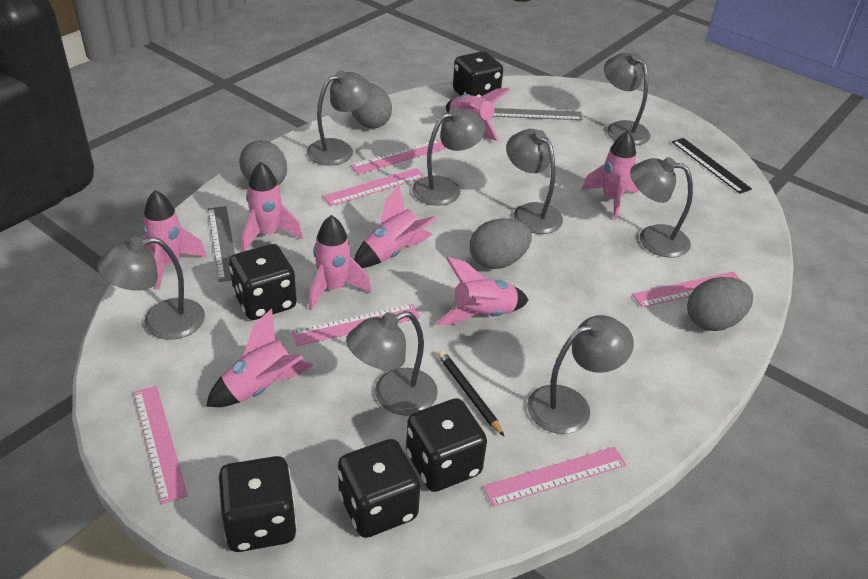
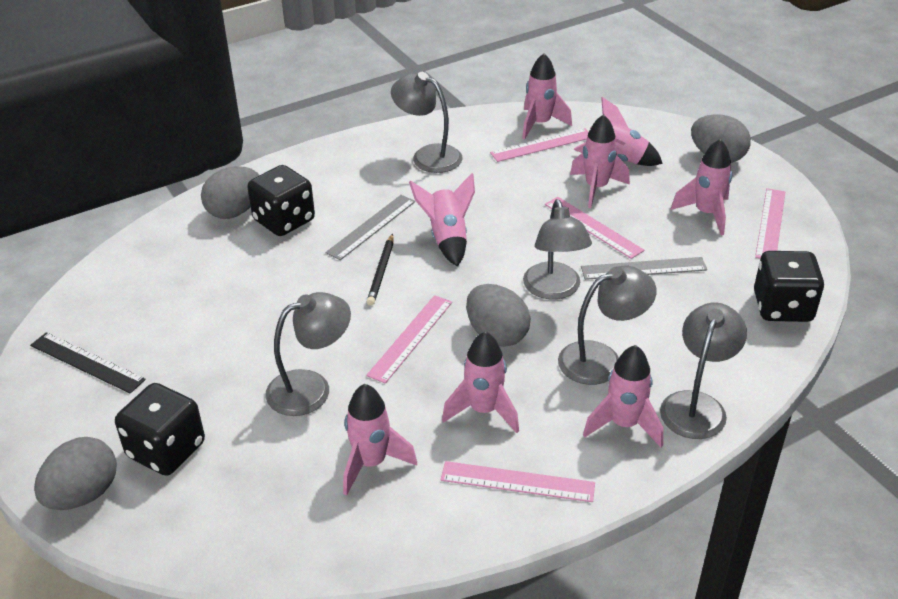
black dice: 5 -> 3
grey lamp: 8 -> 5
pink ruler: 6 -> 5

